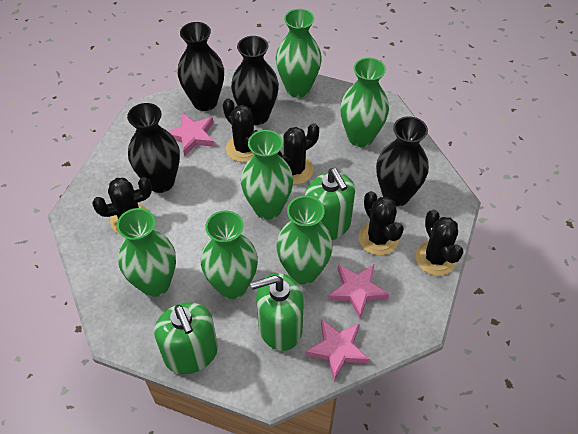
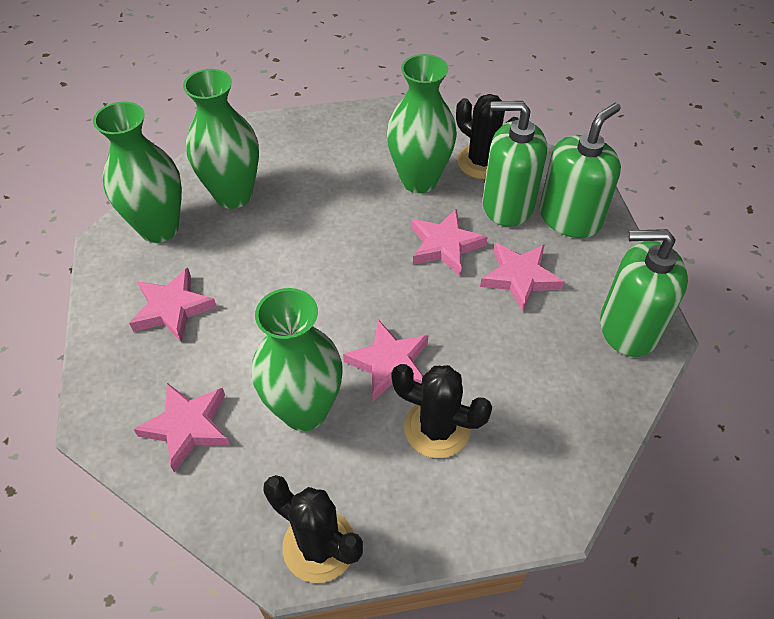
black cactus: 5 -> 3
black vase: 4 -> 0
green vase: 6 -> 4
pink star: 3 -> 5

